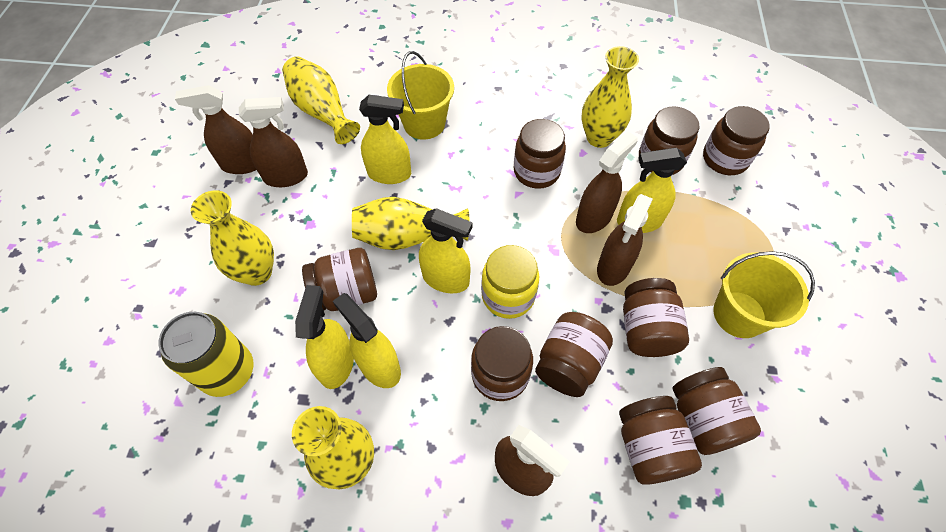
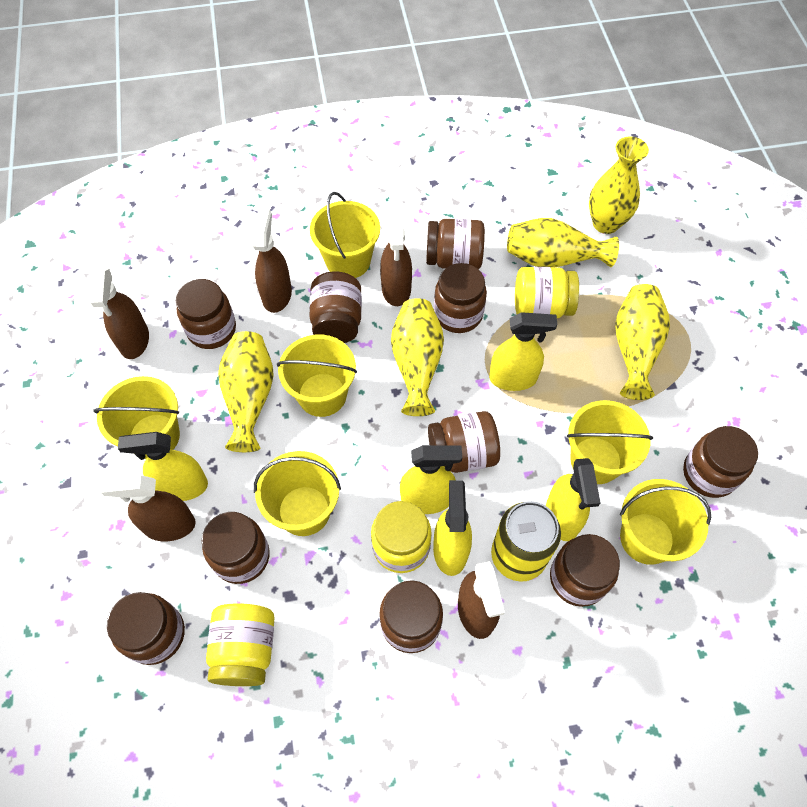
brown jar: 9 -> 10
yellow bucket: 2 -> 6
yellow jar: 1 -> 3

